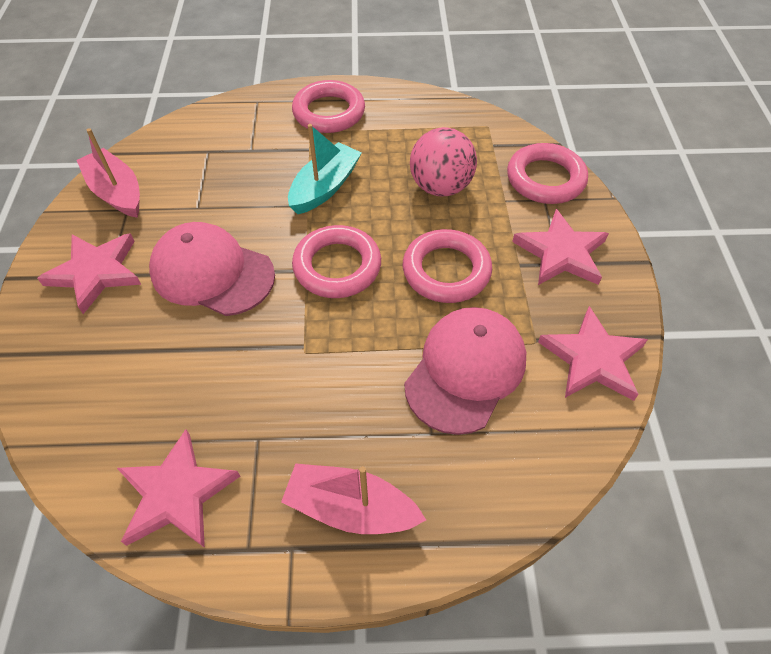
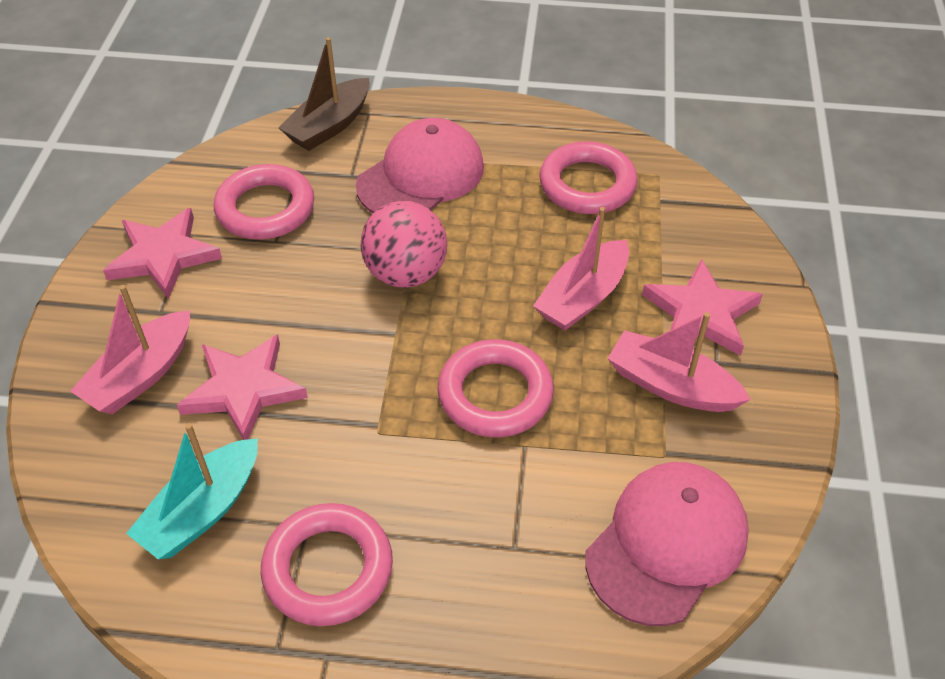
brown boat: 0 -> 1
pink boat: 2 -> 3
pink star: 4 -> 3

